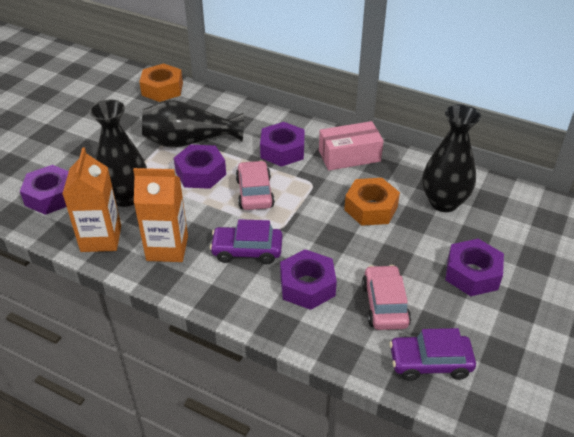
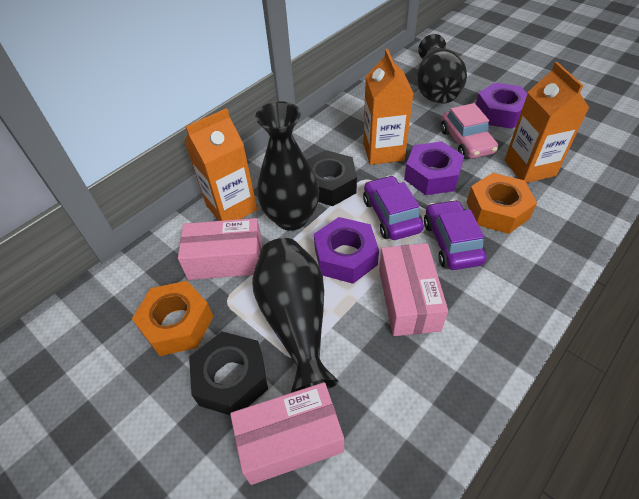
black nut: 0 -> 2
orange carton: 2 -> 3
pink box: 1 -> 3
pink car: 2 -> 1
purple nut: 5 -> 3

